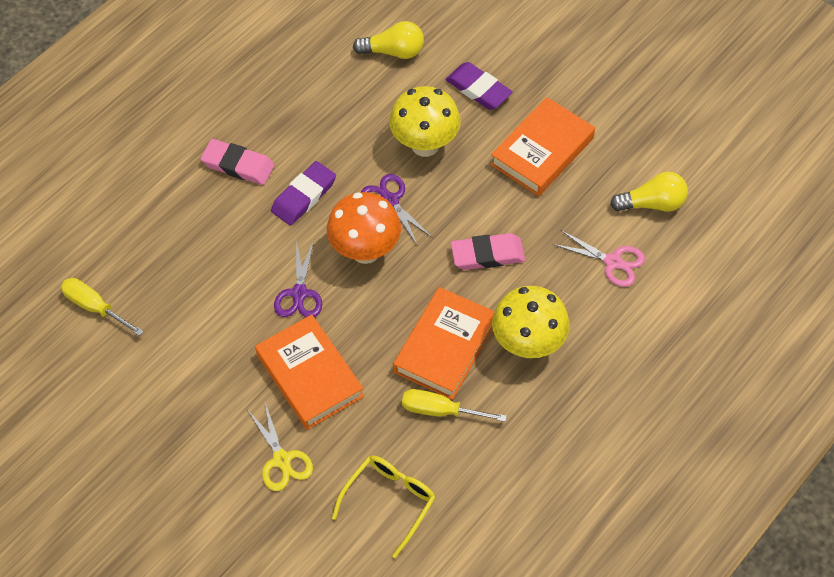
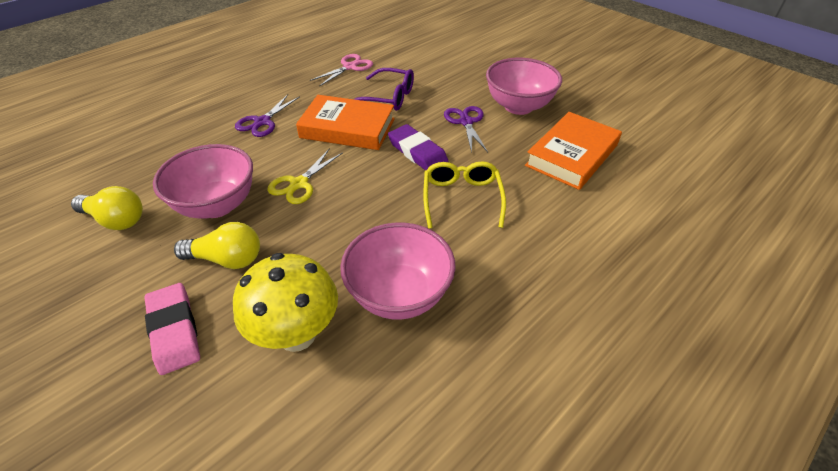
orange book: 3 -> 2
orange mushroom: 1 -> 0
pink bowl: 0 -> 3
pink eraser: 2 -> 1
purple eraser: 2 -> 1
purple glasses: 0 -> 1
yellow mushroom: 2 -> 1
yellow screwdriver: 2 -> 0

